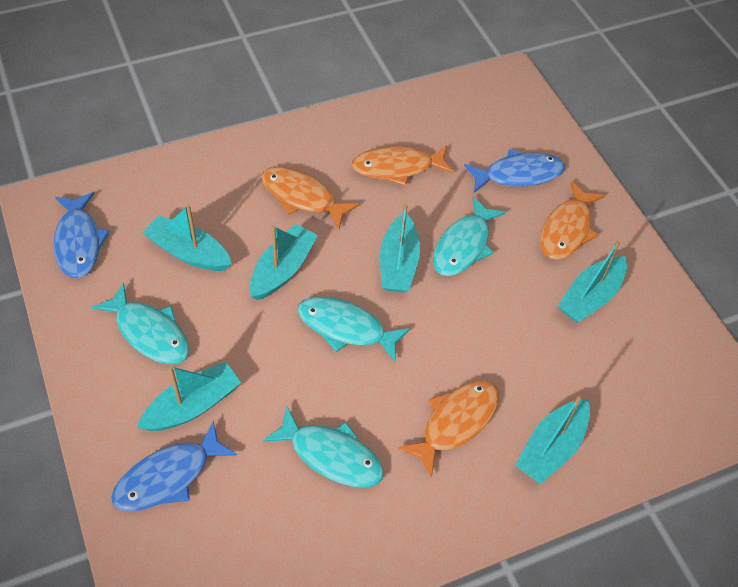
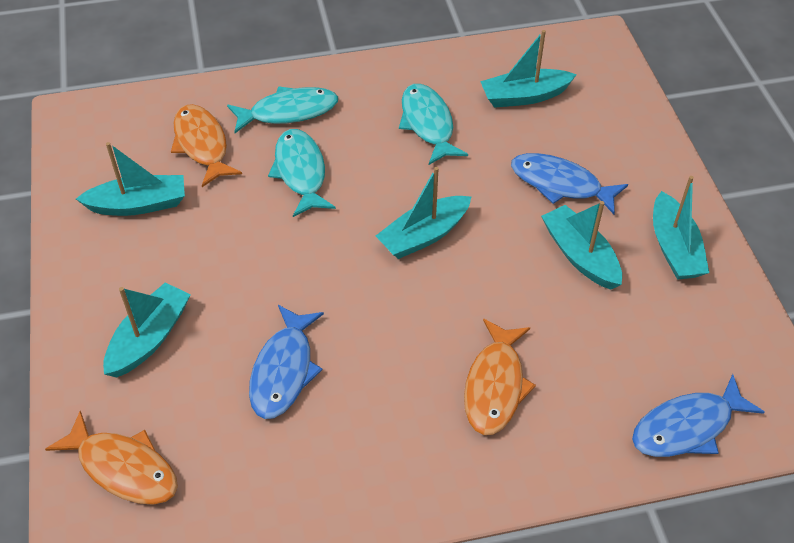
orange fish: 4 -> 3
turquoise fish: 4 -> 3

